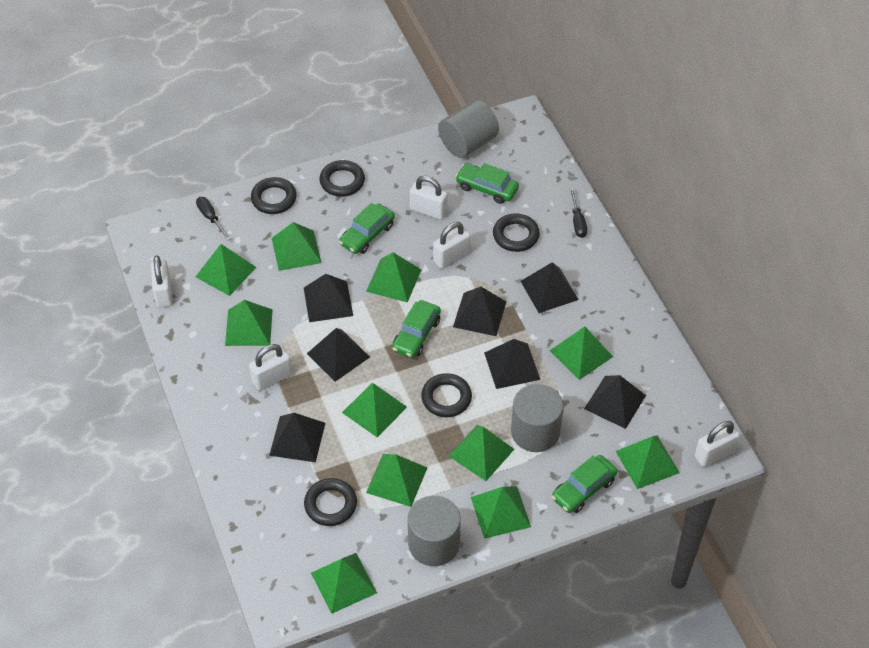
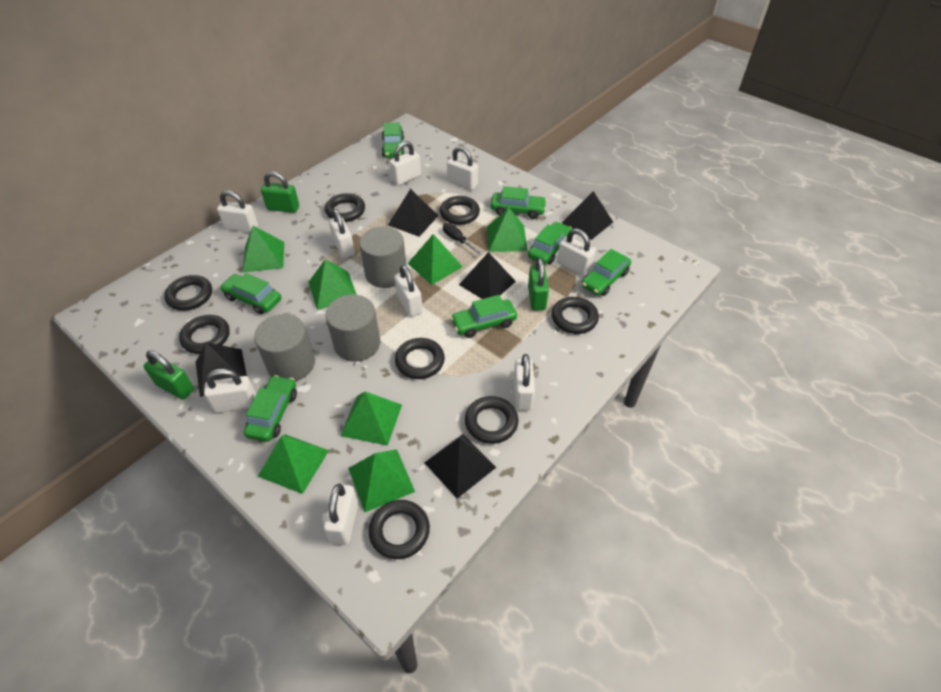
black pyramid: 7 -> 5
black ring: 5 -> 8
black screwdriver: 2 -> 1
green car: 4 -> 7
green padlock: 0 -> 3
green pyramid: 11 -> 7
white padlock: 5 -> 9

